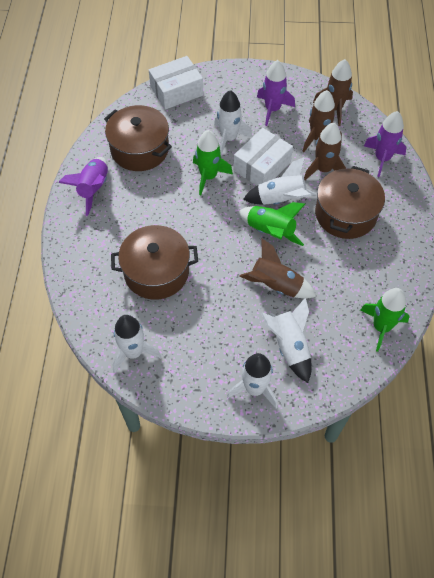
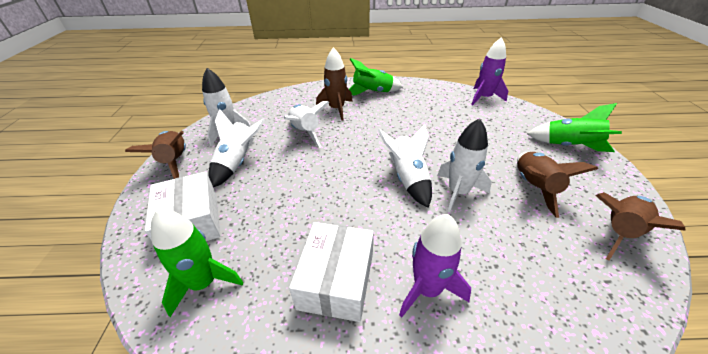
brown pot: 3 -> 0
purple rocket: 3 -> 2

